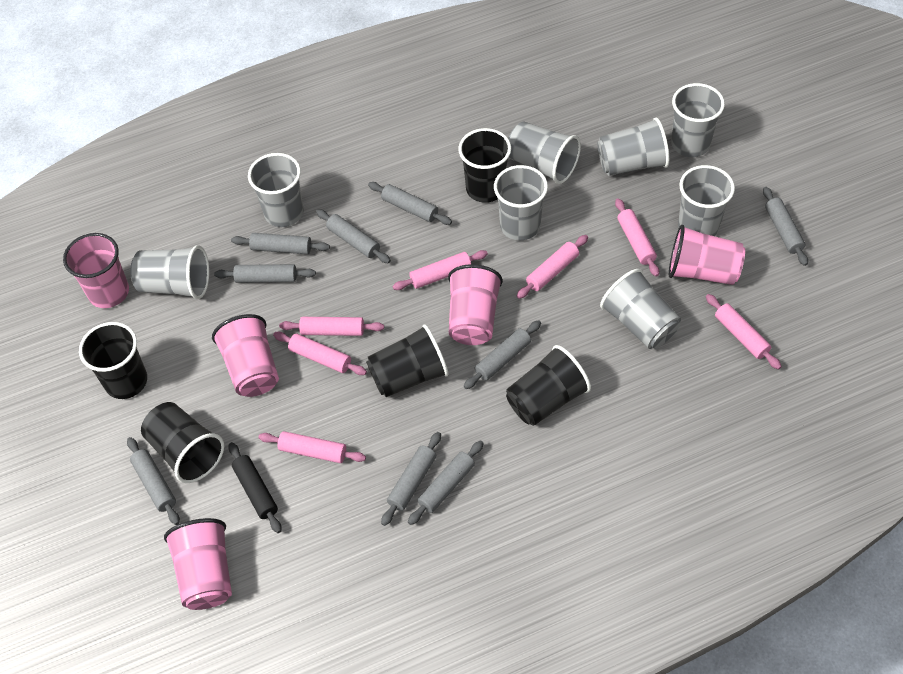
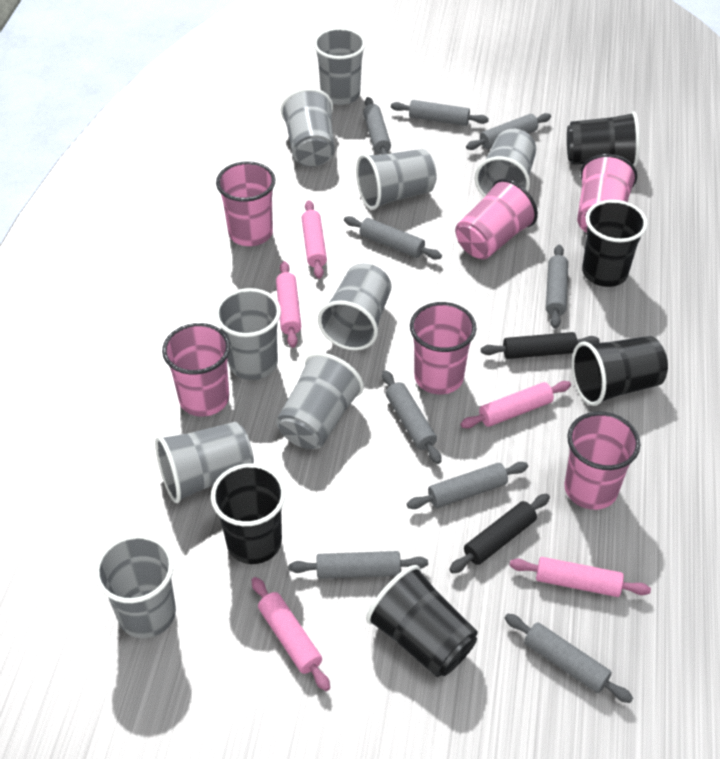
black rolling pin: 1 -> 2
grey cup: 8 -> 9
pink cup: 5 -> 6
pink rolling pin: 7 -> 5

